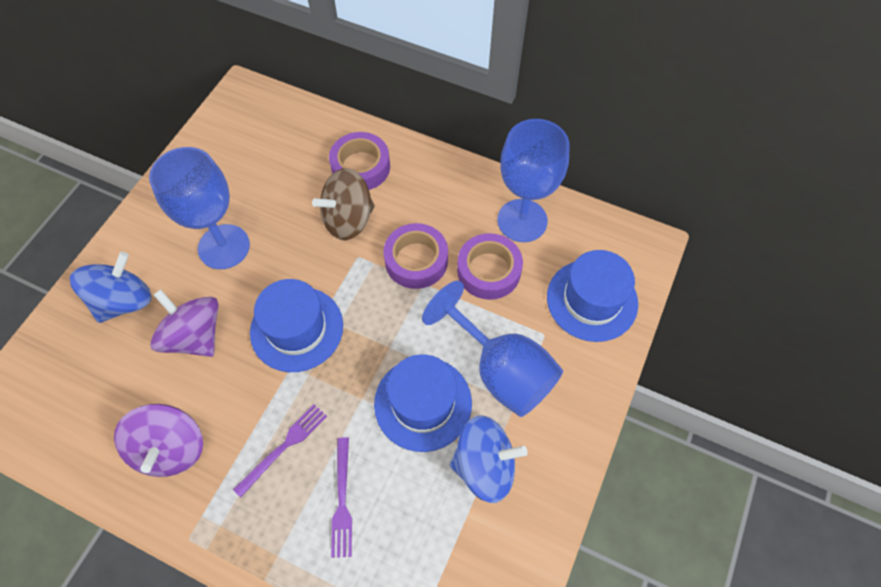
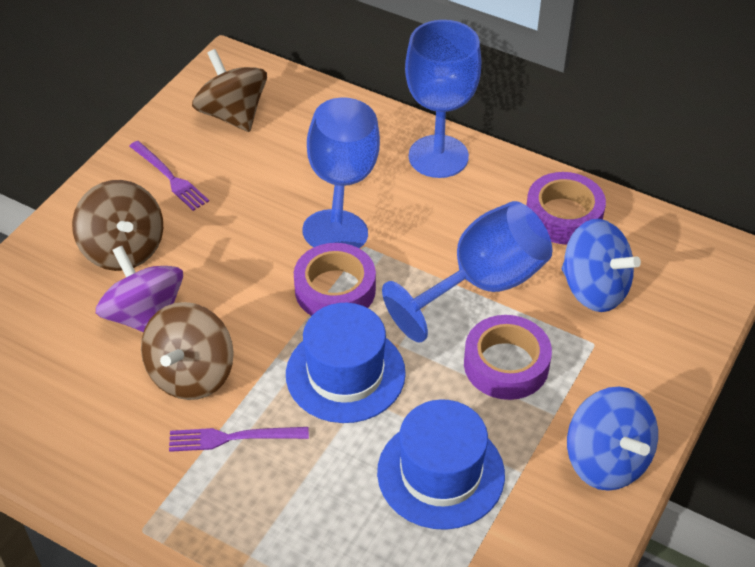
blue hat: 3 -> 2
brown spinning top: 1 -> 3
purple spinning top: 2 -> 1

